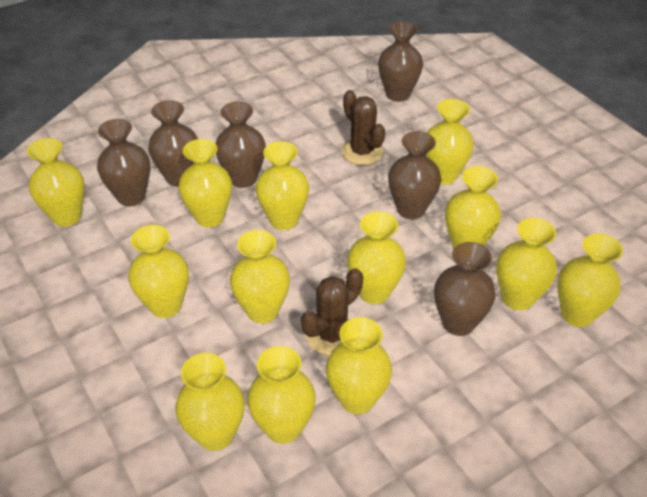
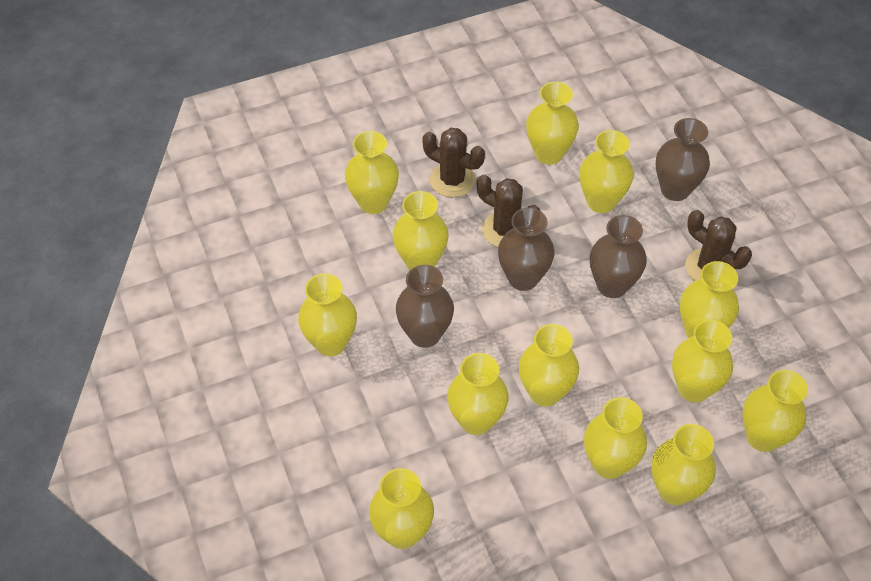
brown cactus: 2 -> 3
brown vase: 6 -> 4

